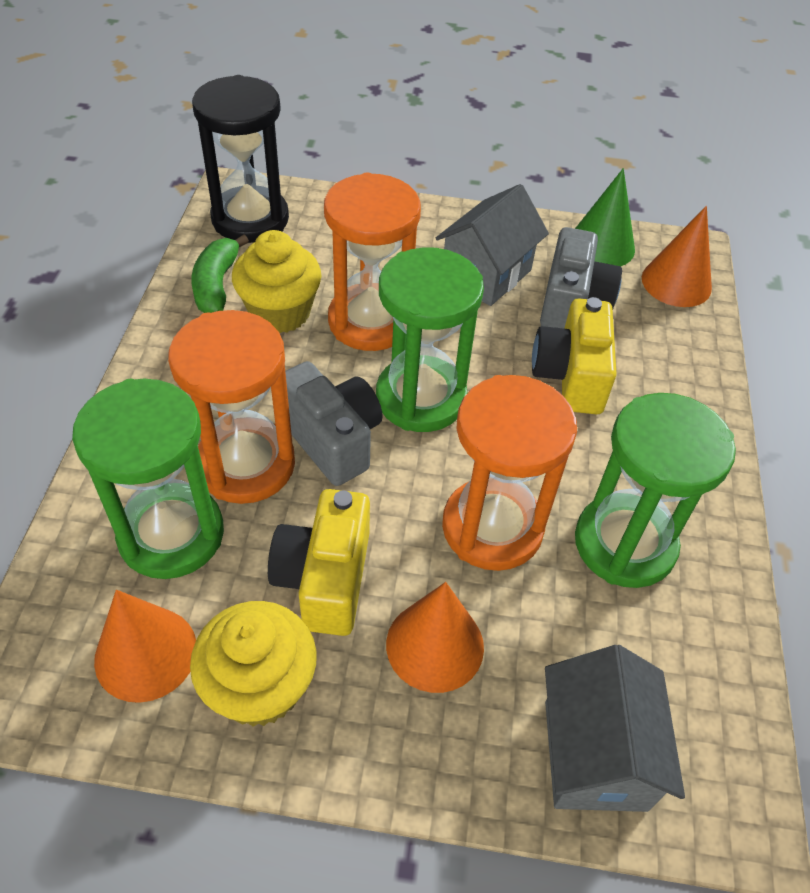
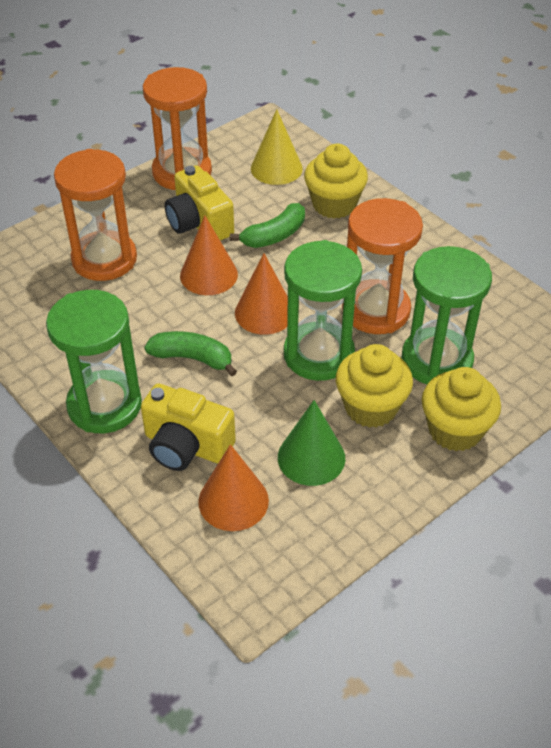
black hourglass: 1 -> 0
green banana: 1 -> 2
grey camera: 2 -> 0
grey house: 2 -> 0
yellow cone: 0 -> 1
yellow cupcake: 2 -> 3

